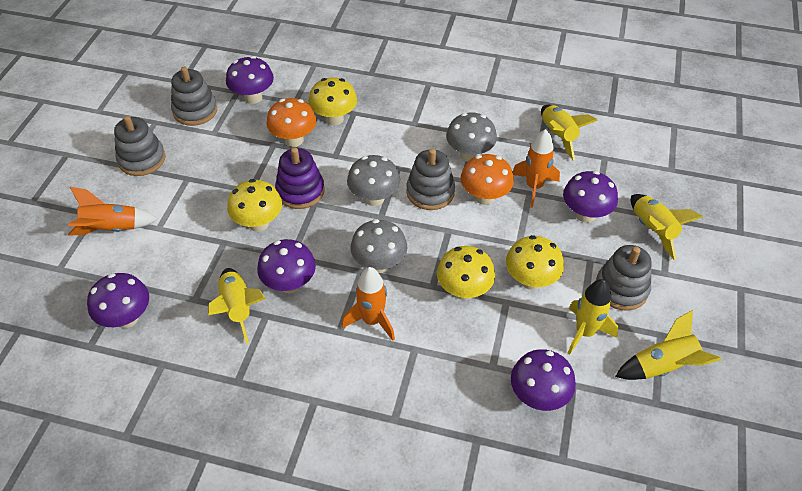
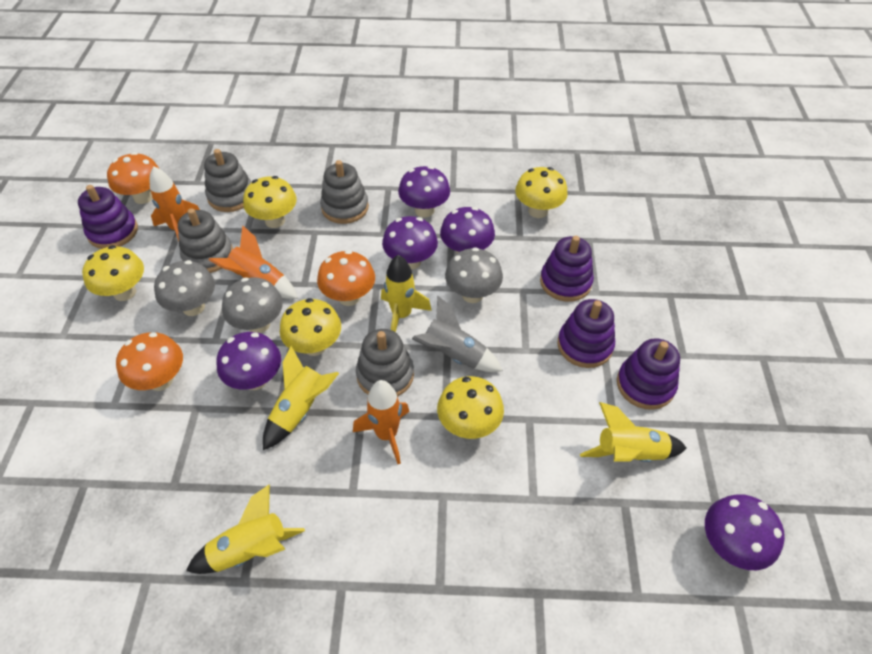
grey rocket: 0 -> 1
orange mushroom: 2 -> 3
purple stacking toy: 1 -> 4
yellow mushroom: 4 -> 5
yellow rocket: 5 -> 4

